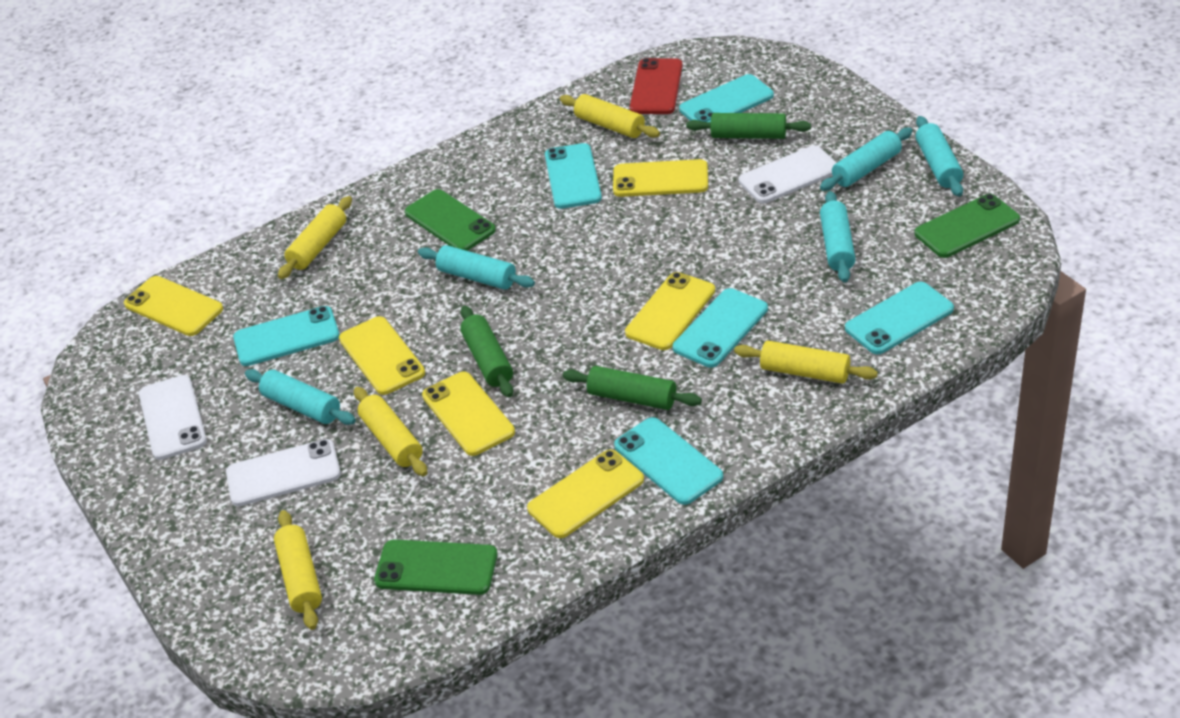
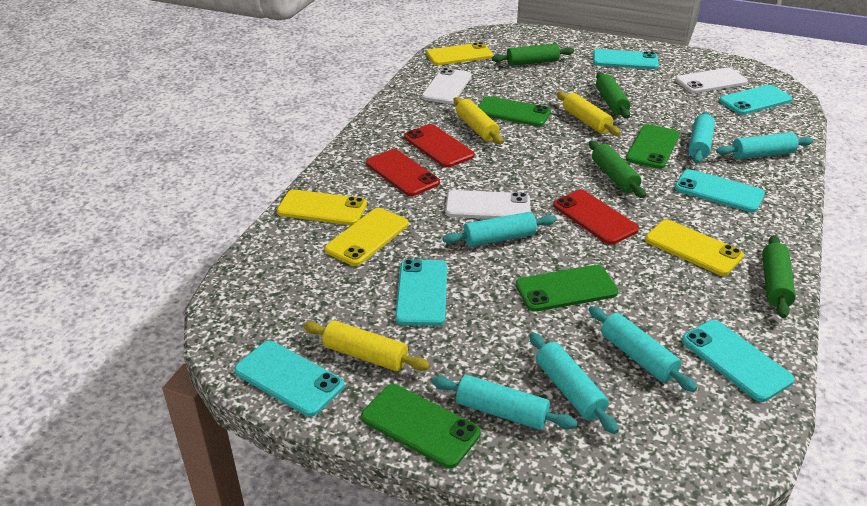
green phone: 3 -> 4
green rolling pin: 3 -> 4
red phone: 1 -> 3
turquoise rolling pin: 5 -> 6
yellow phone: 6 -> 4
yellow rolling pin: 5 -> 3

